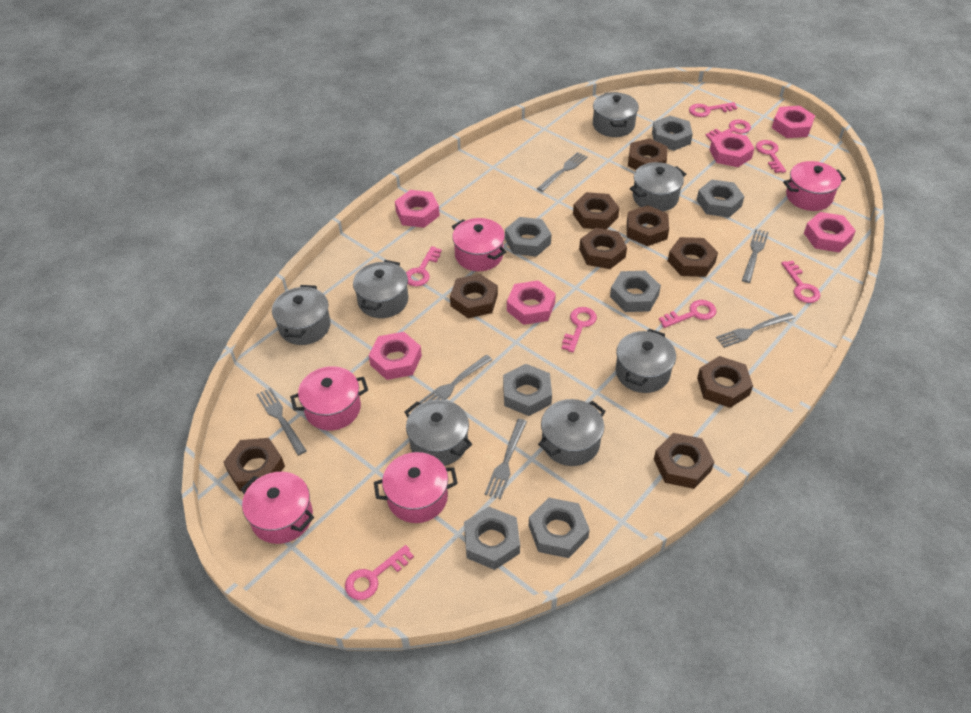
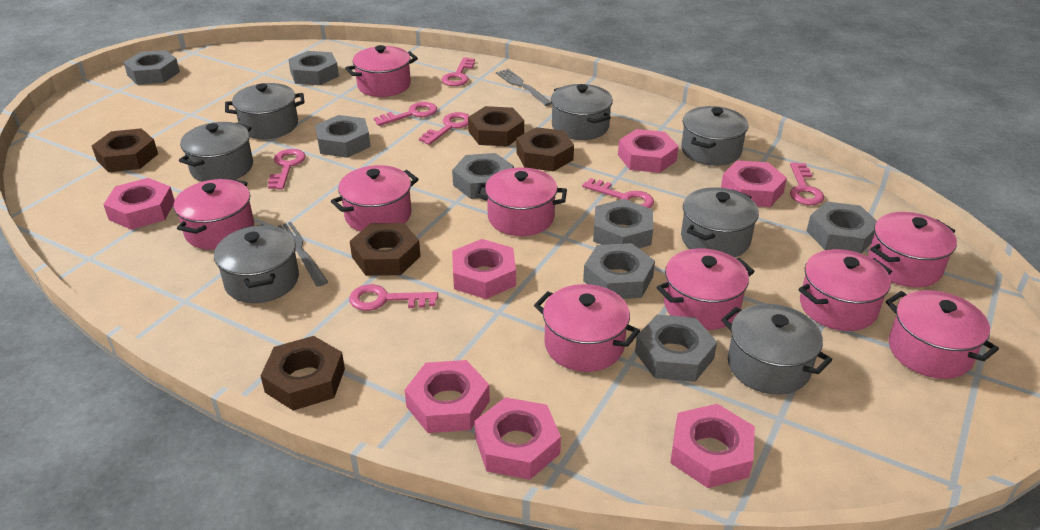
brown nut: 9 -> 5
grey fork: 6 -> 2
grey nut: 7 -> 8
pink key: 8 -> 7
pink nut: 6 -> 7
pink pot: 5 -> 9

